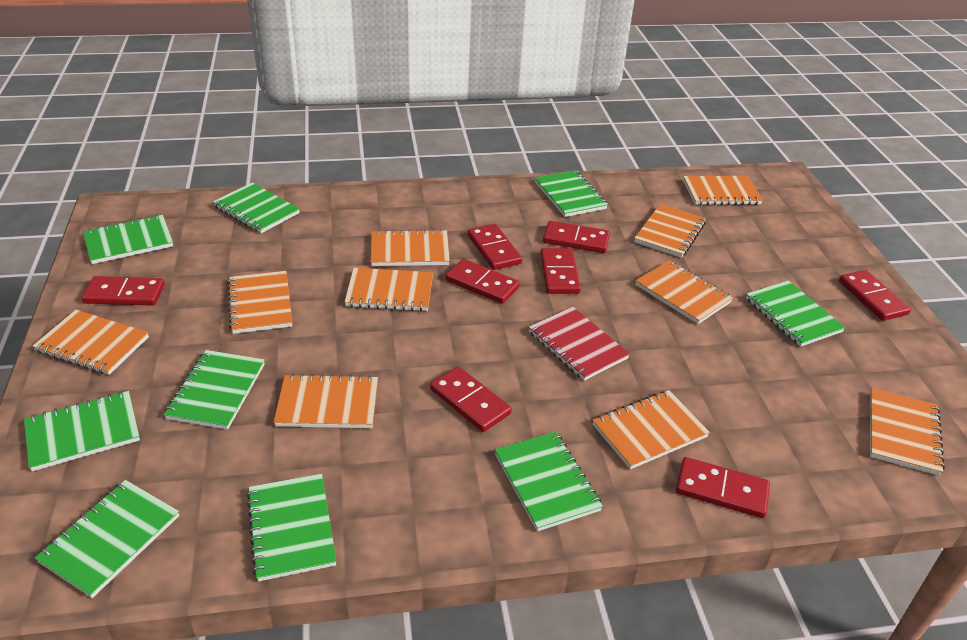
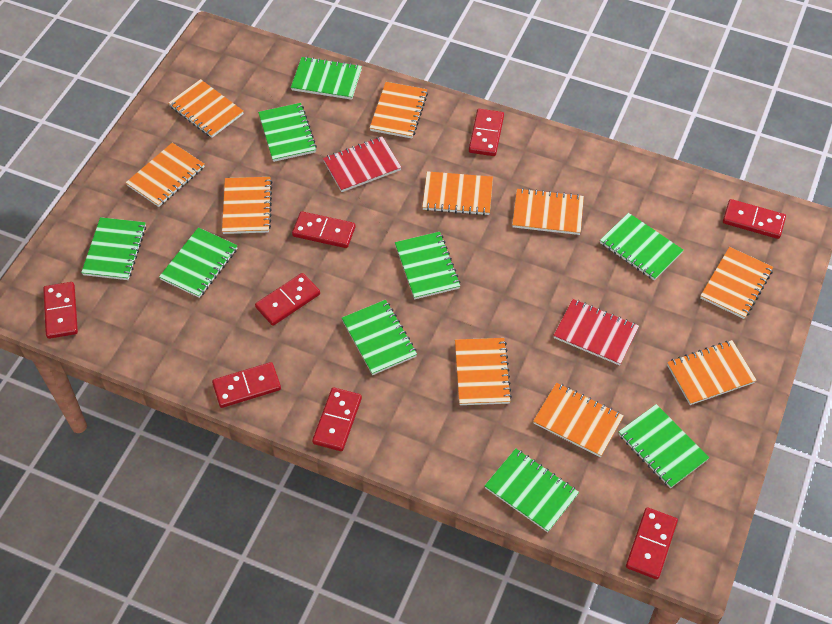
red notebook: 1 -> 2

